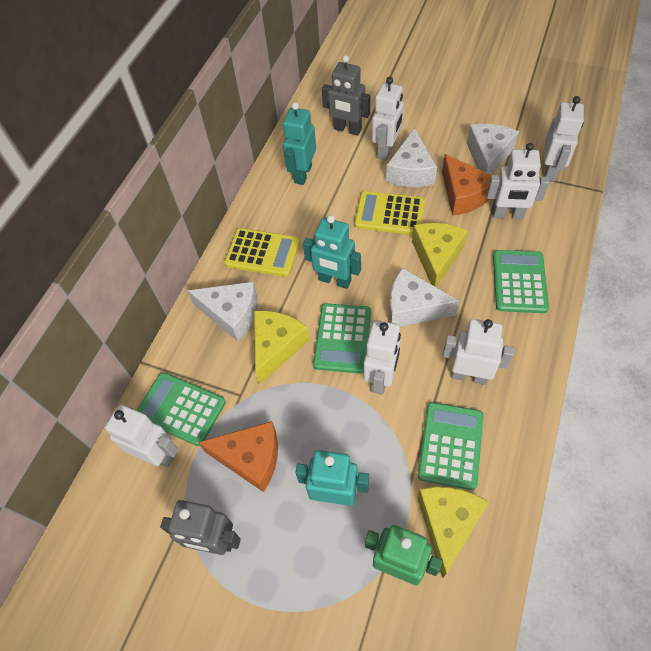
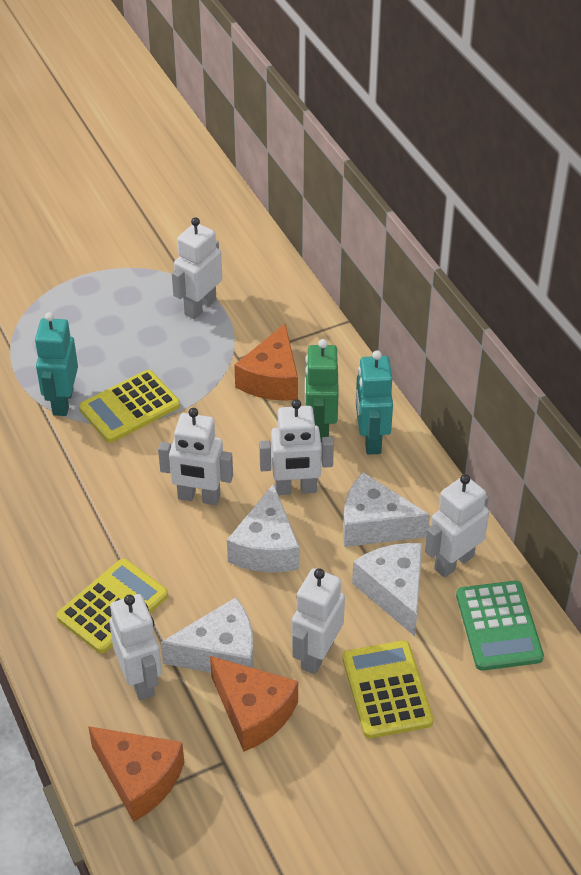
green calculator: 4 -> 1
grey robot: 2 -> 0
orange cheese: 2 -> 3
turquoise robot: 3 -> 2
yellow calculator: 2 -> 3
yellow cheese: 3 -> 0

